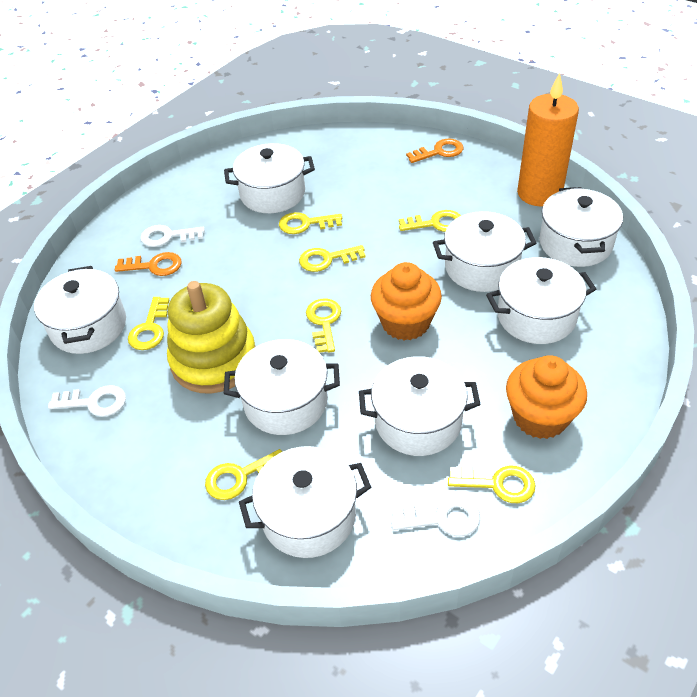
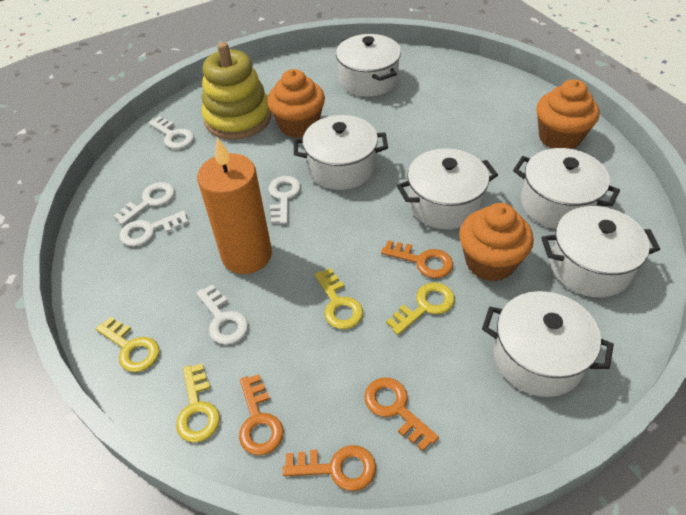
orange cupcake: 2 -> 3
orange key: 2 -> 4
white key: 3 -> 5
white pot: 8 -> 6
yellow key: 7 -> 4

